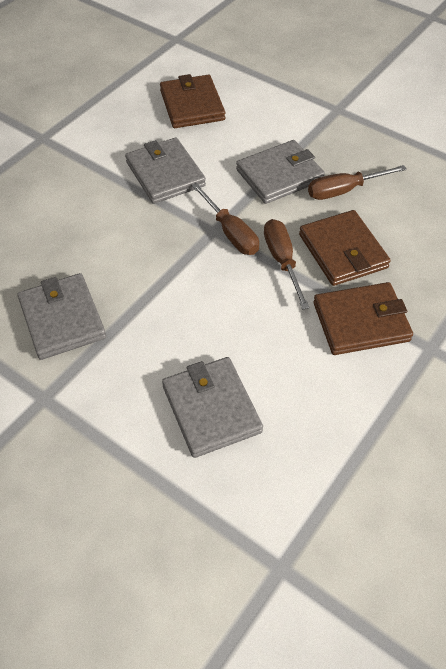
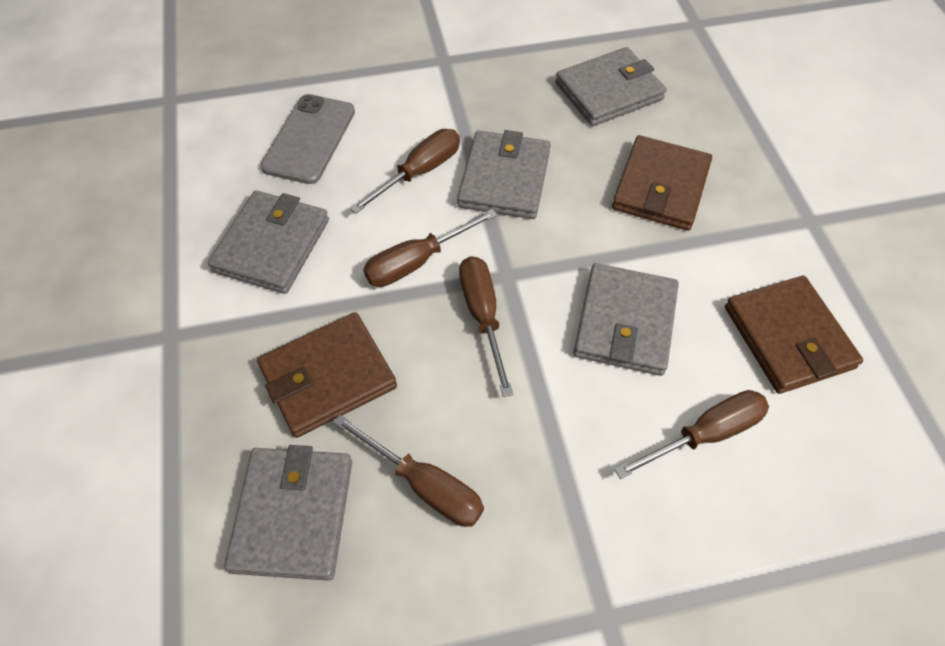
brown screwdriver: 3 -> 5
grey phone: 0 -> 1
grey wallet: 4 -> 5

